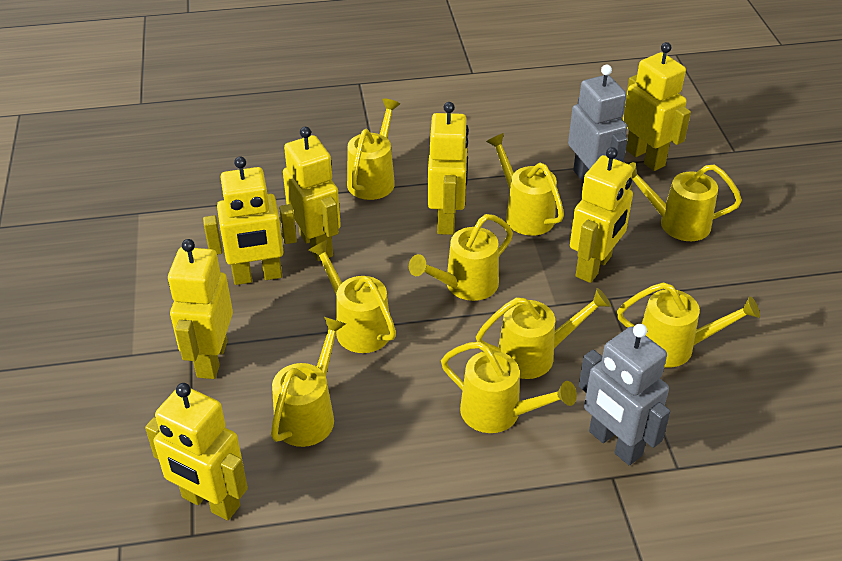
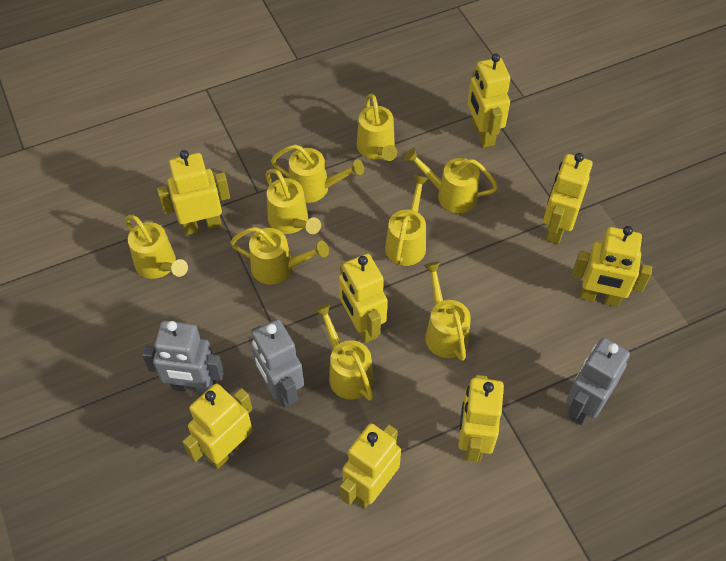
grey robot: 2 -> 3
yellow robot: 7 -> 8

